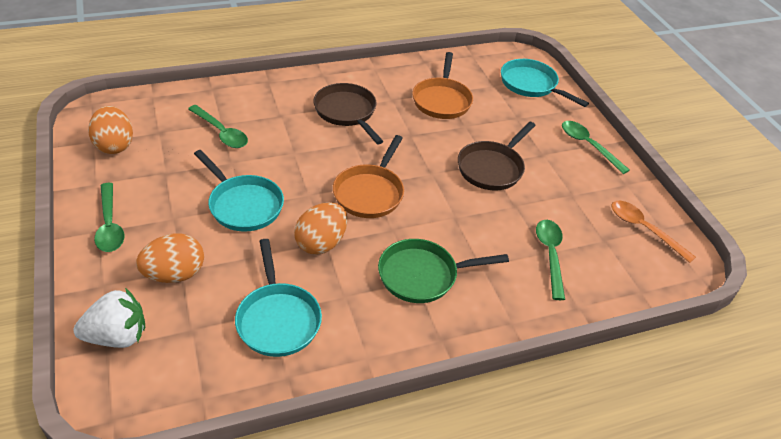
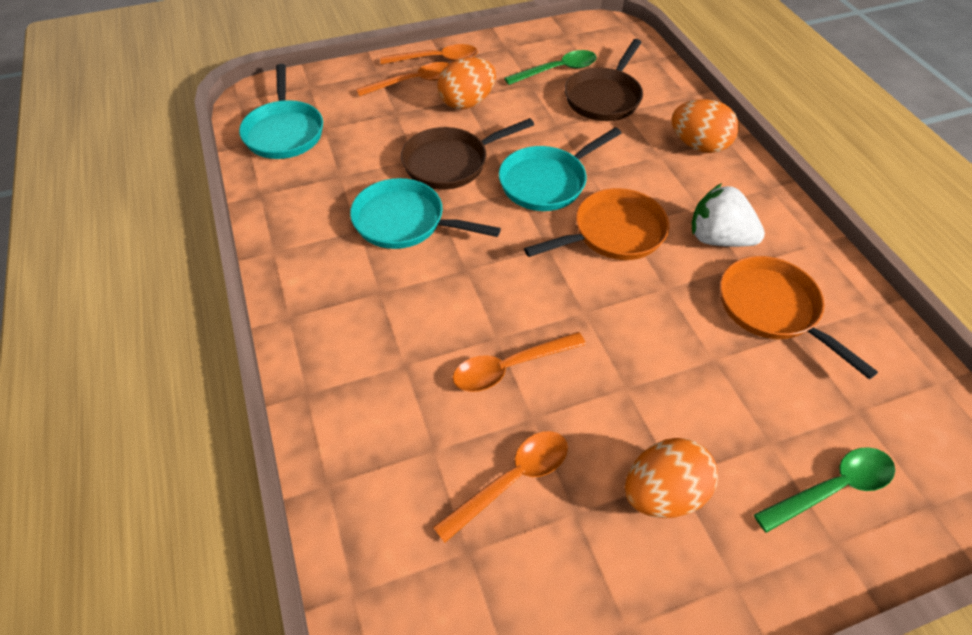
green pan: 1 -> 0
green spoon: 4 -> 2
orange spoon: 1 -> 4

